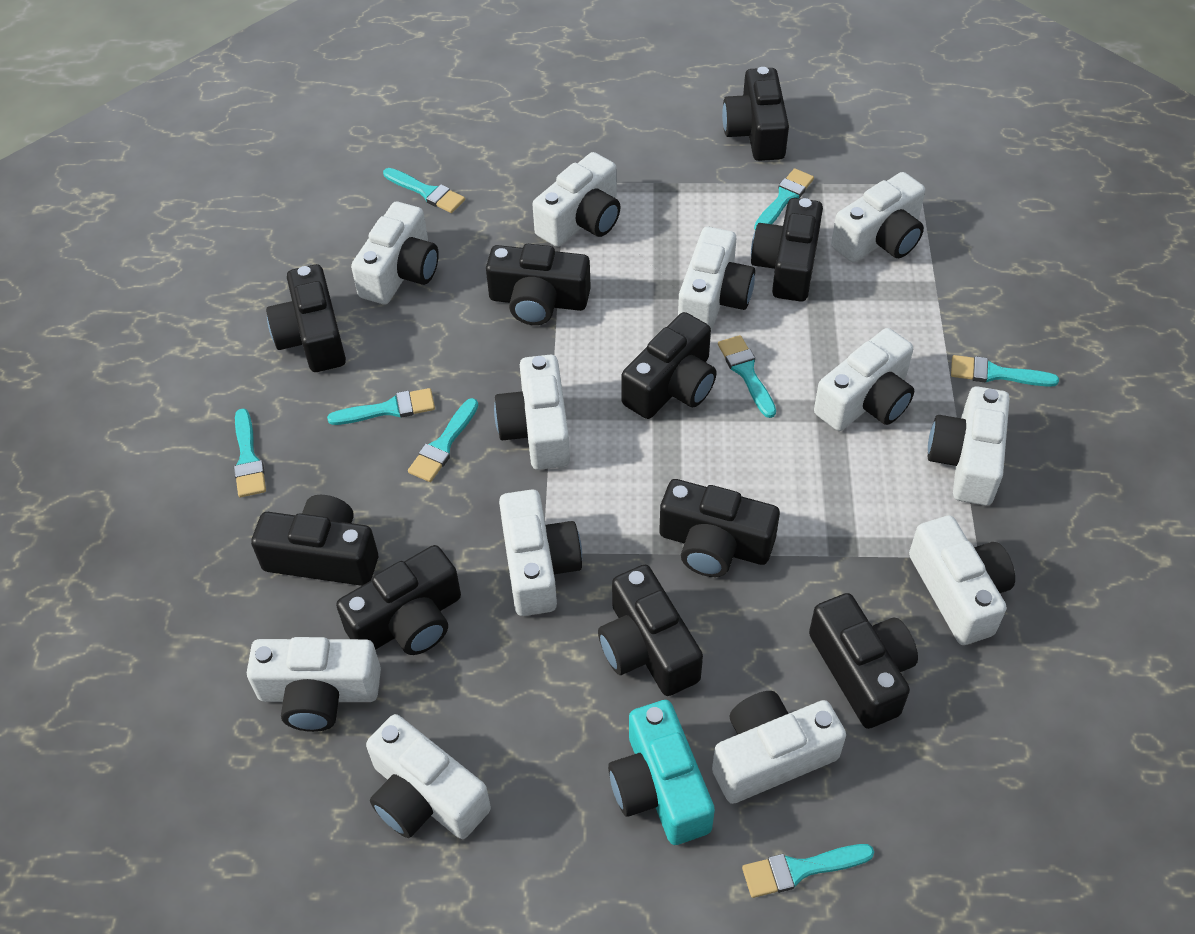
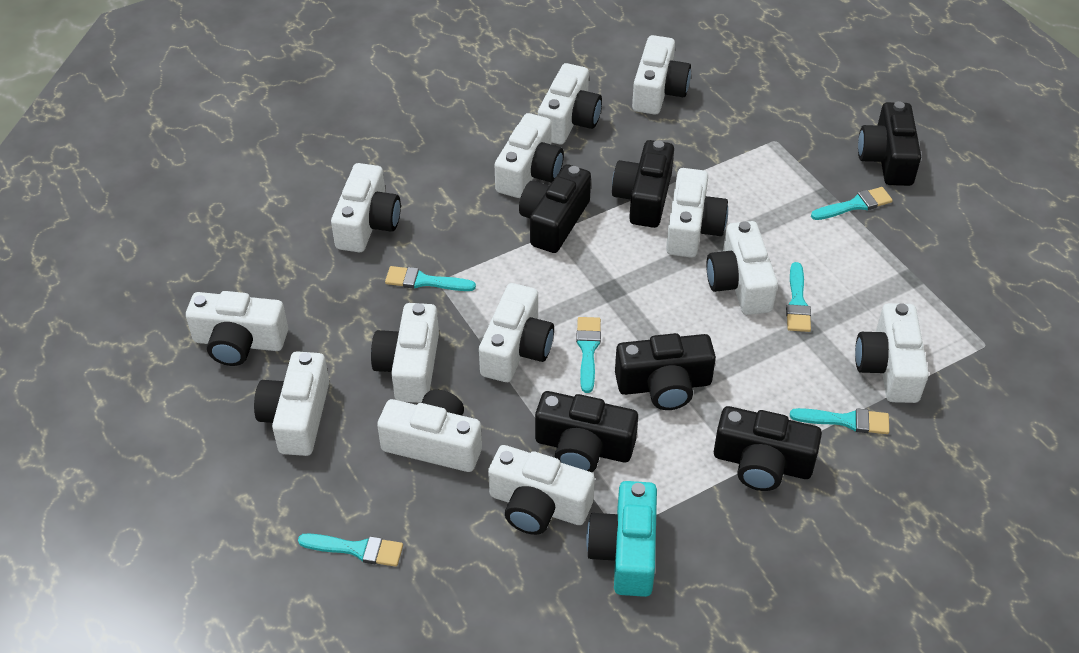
black camera: 10 -> 6
turquoise brush: 8 -> 6
white camera: 12 -> 13

